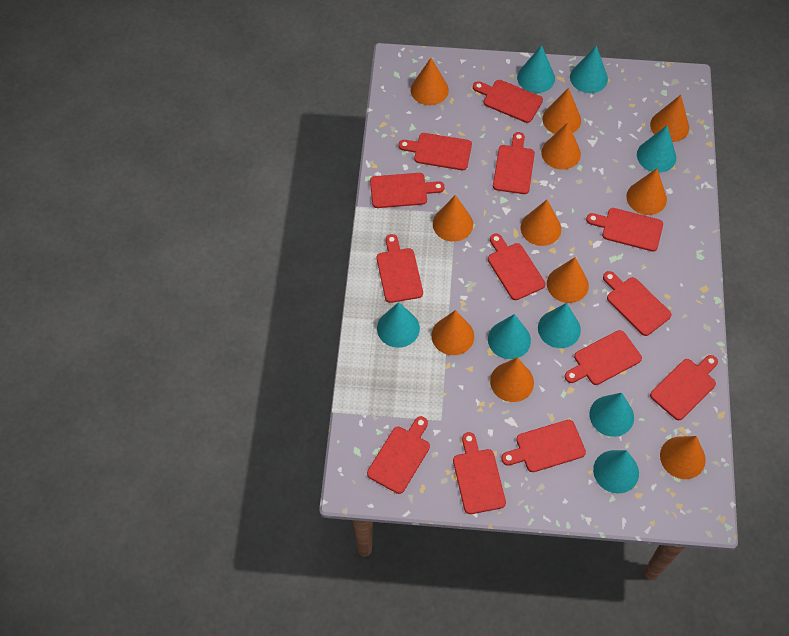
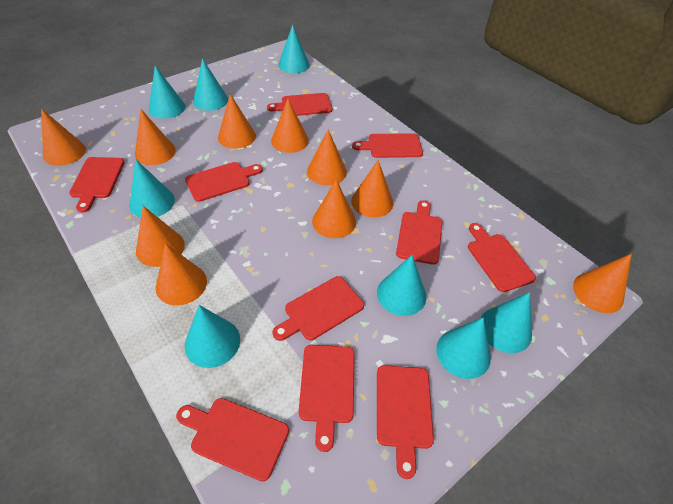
orange cone: 11 -> 10
red cutting board: 13 -> 10

